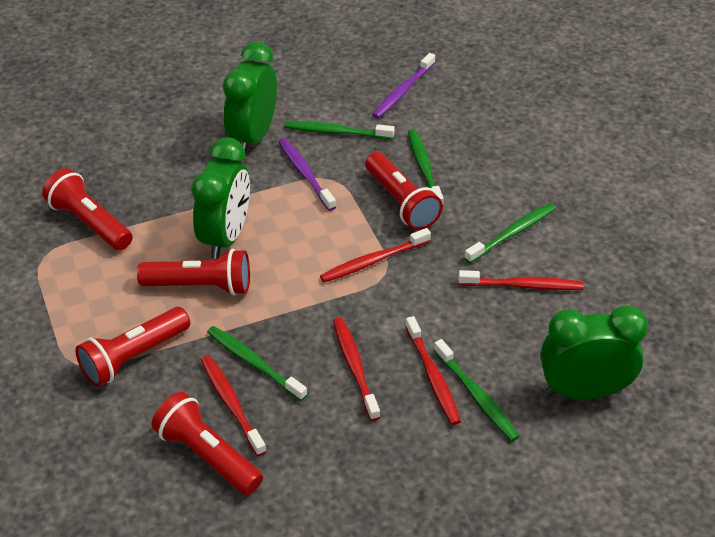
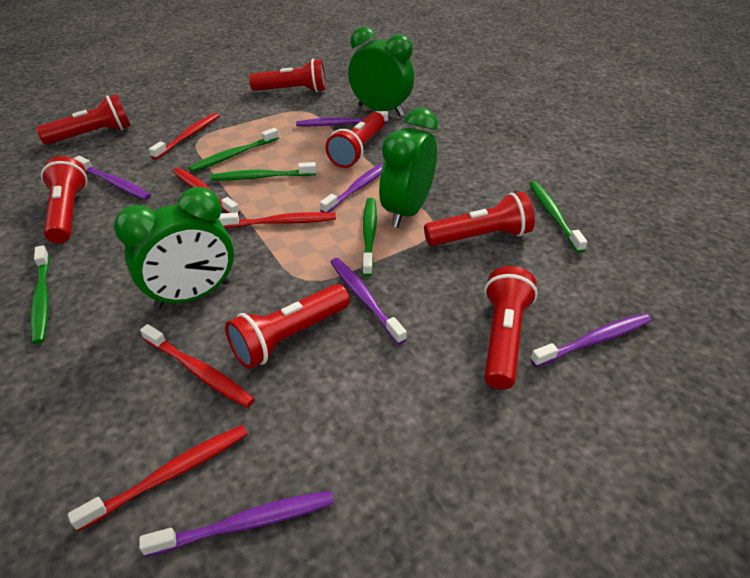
purple toothbrush: 2 -> 6
red flashlight: 5 -> 7

